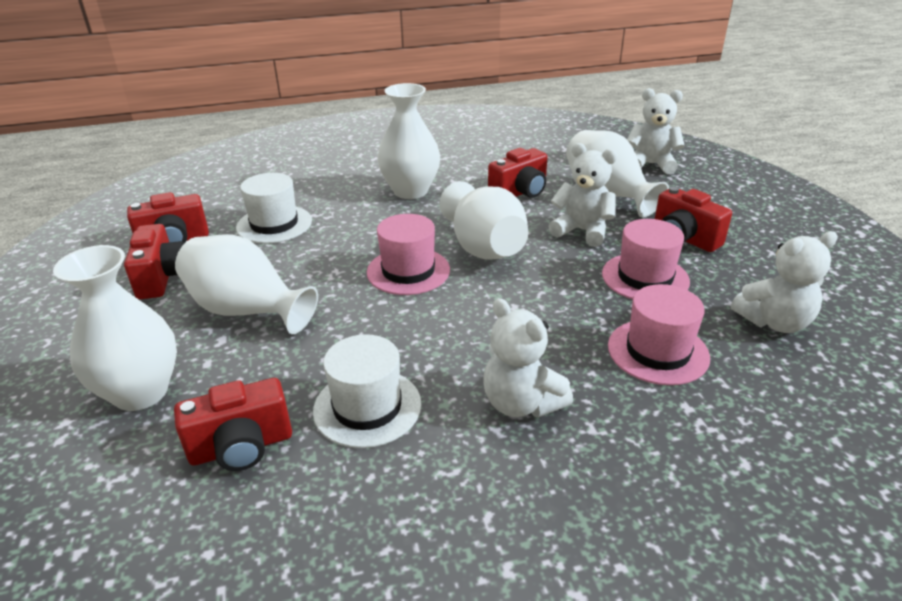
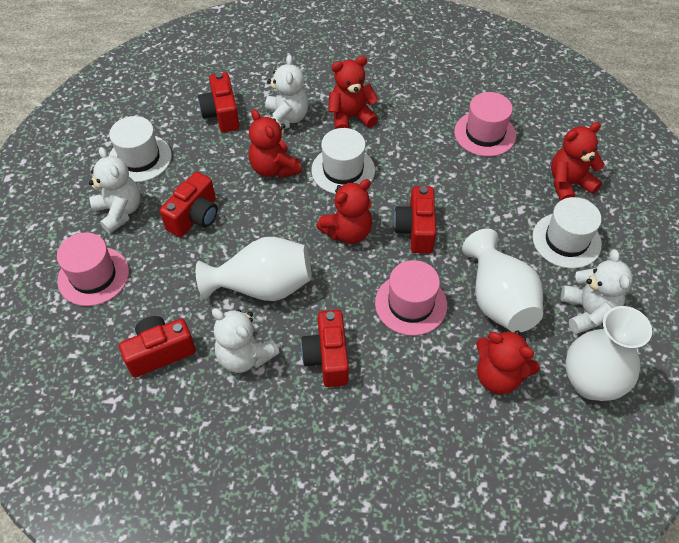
red teddy bear: 0 -> 5
white hat: 2 -> 3
white vase: 5 -> 3

